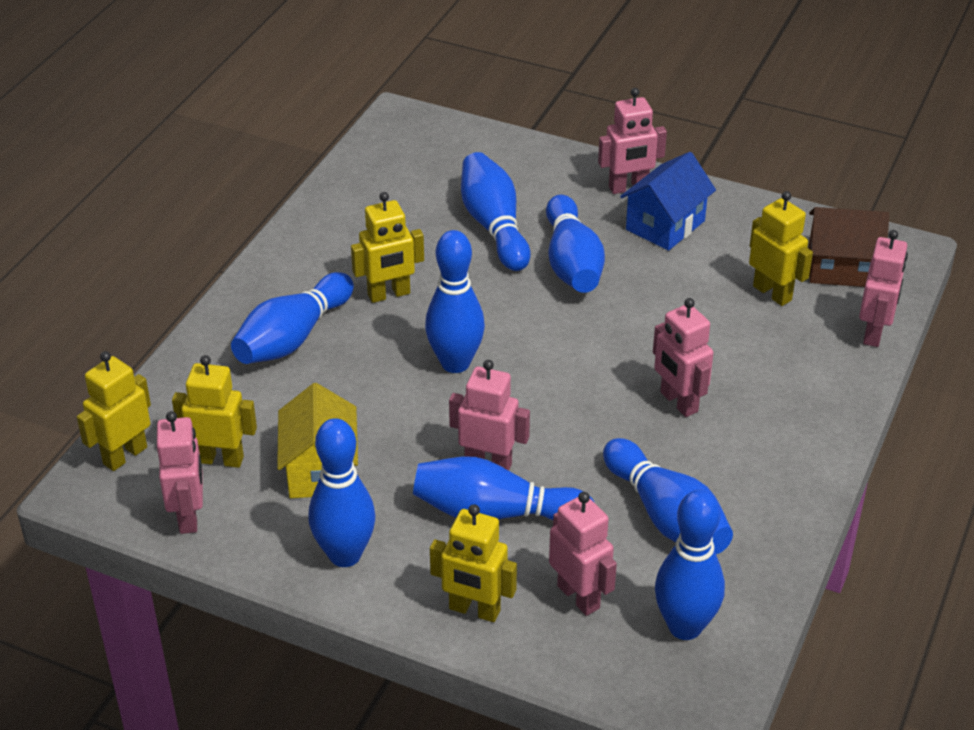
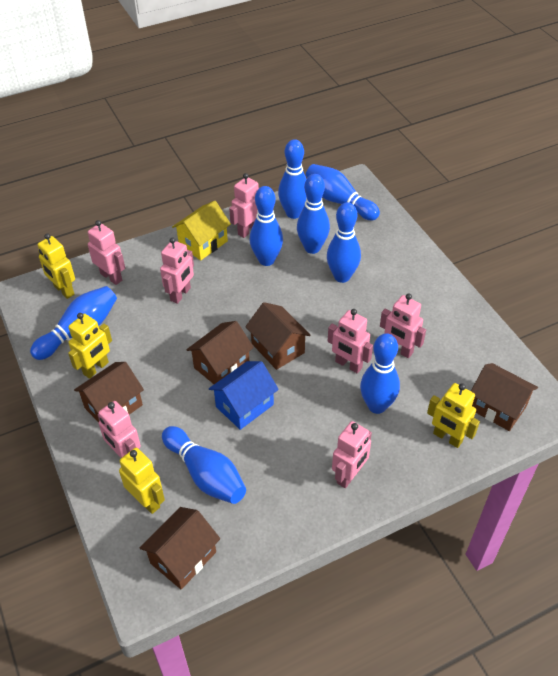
brown house: 1 -> 5
pink robot: 6 -> 7
yellow robot: 5 -> 4

